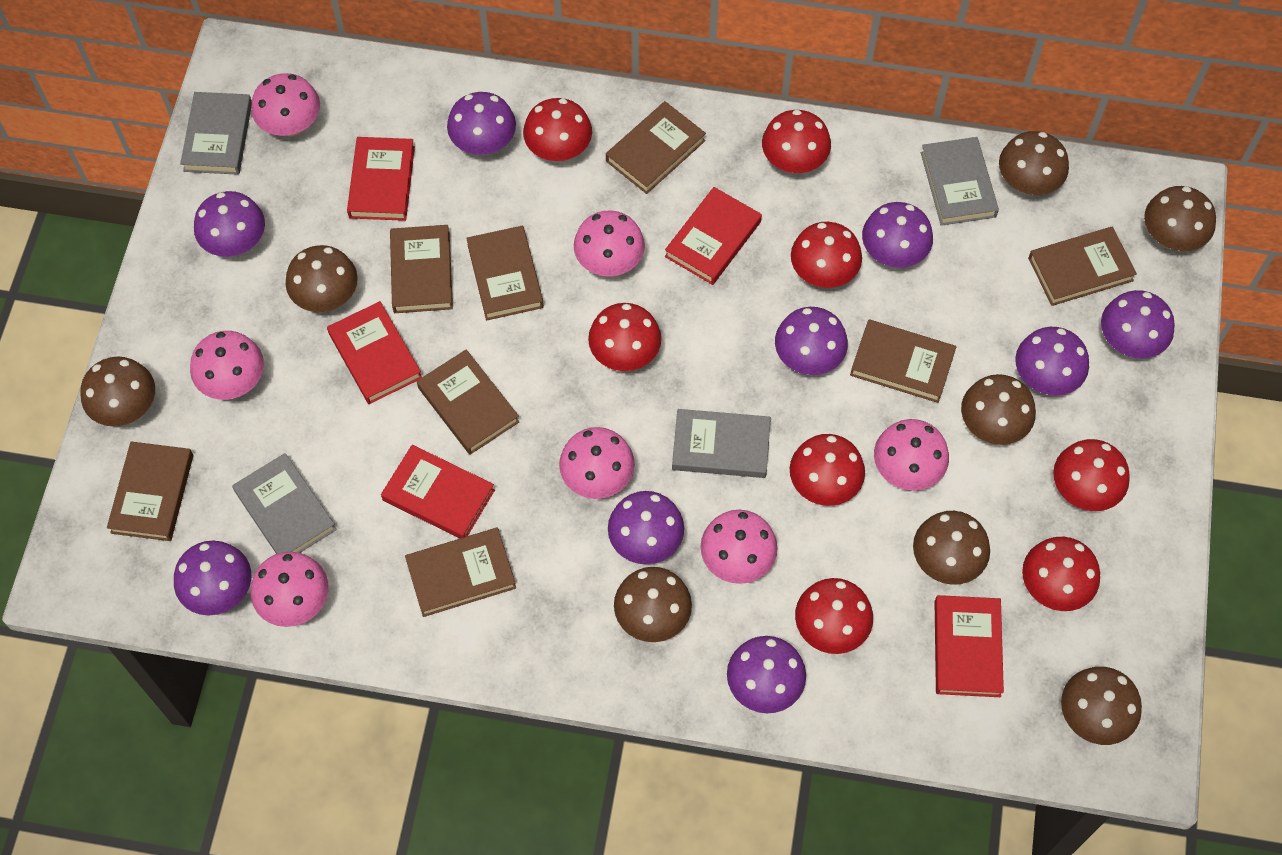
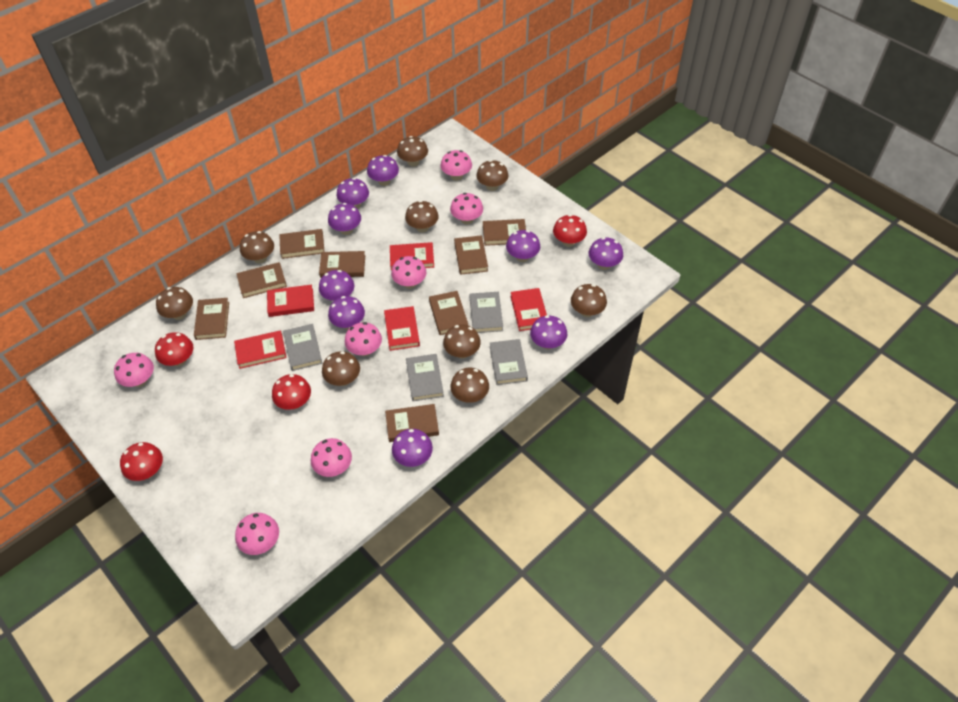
brown mushroom: 8 -> 9
red mushroom: 8 -> 4

